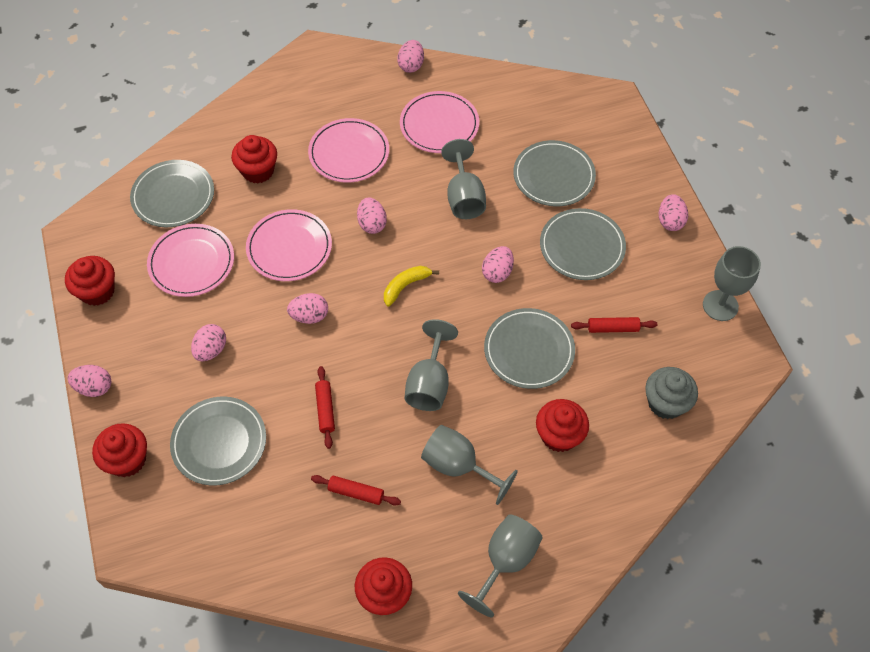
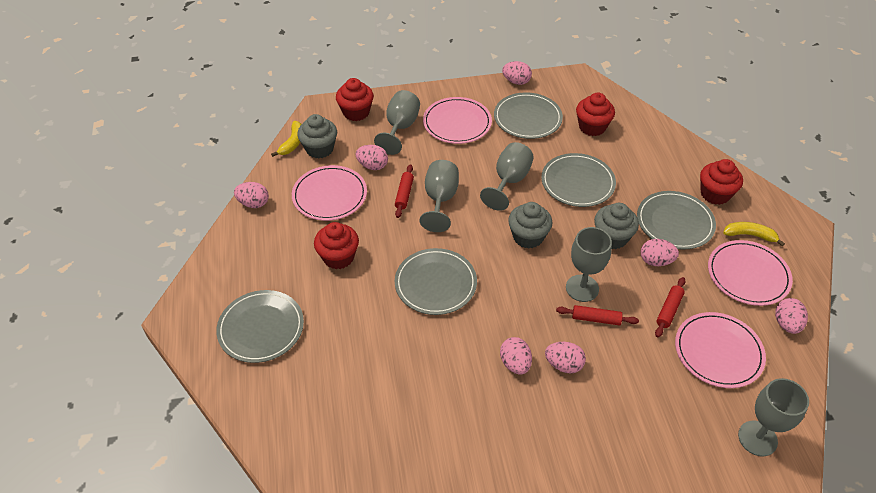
grey cupcake: 1 -> 3
red cupcake: 5 -> 4
yellow banana: 1 -> 2

